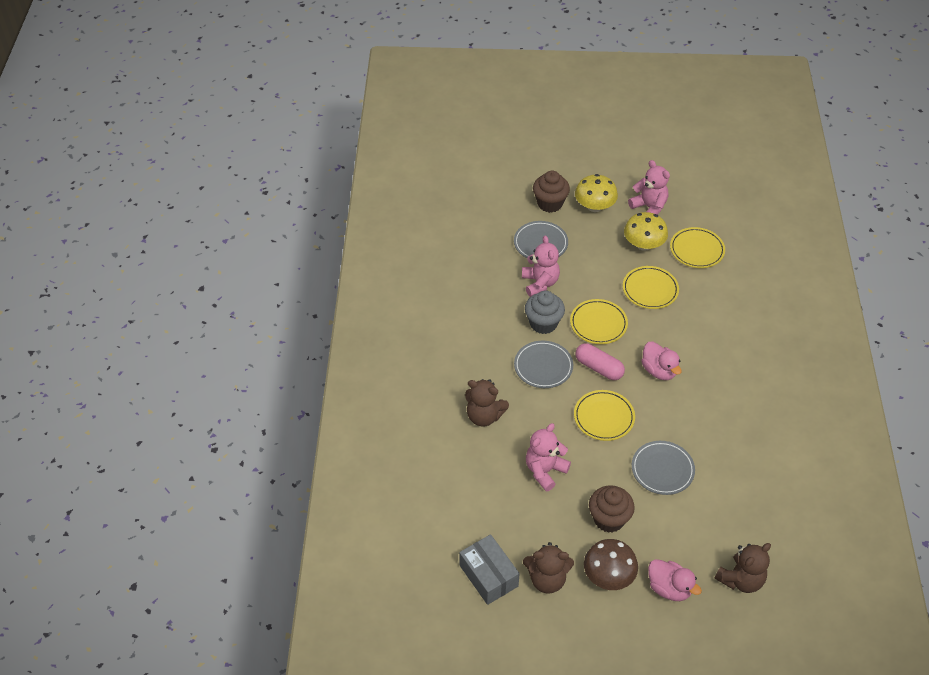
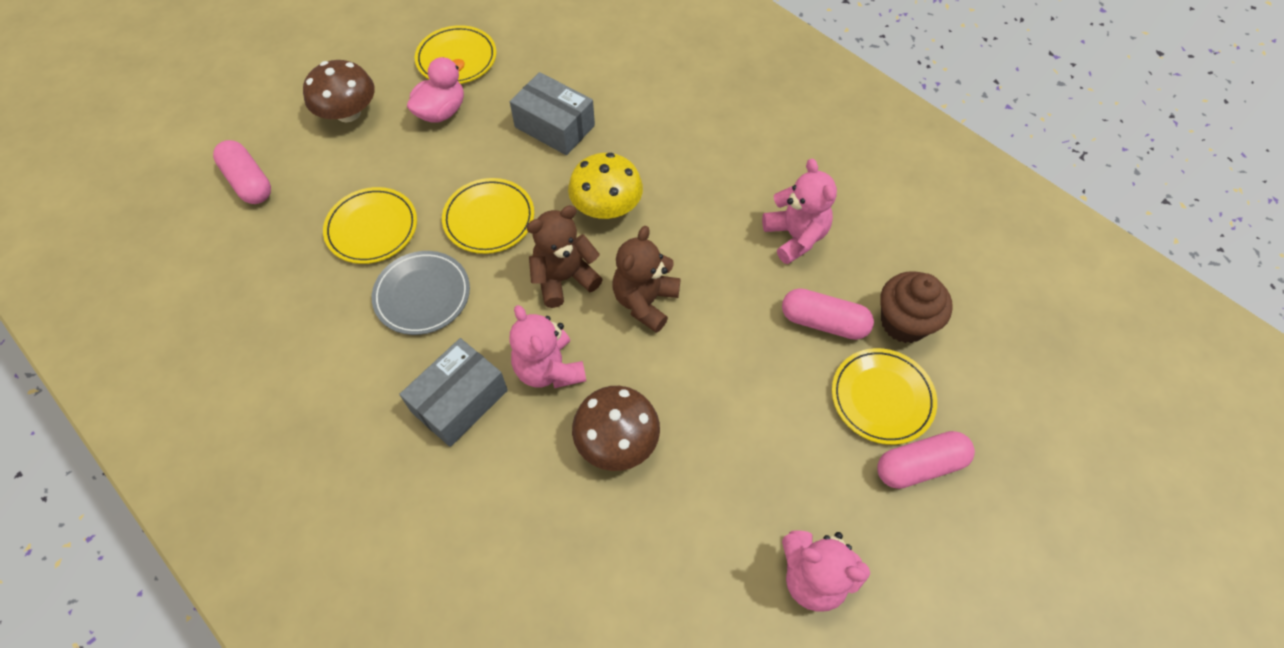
brown cupcake: 2 -> 1
brown mushroom: 1 -> 2
brown teddy bear: 3 -> 2
grey box: 1 -> 2
grey cupcake: 1 -> 0
grey plate: 3 -> 1
pink capsule: 1 -> 3
pink duck: 2 -> 1
yellow mushroom: 2 -> 1

